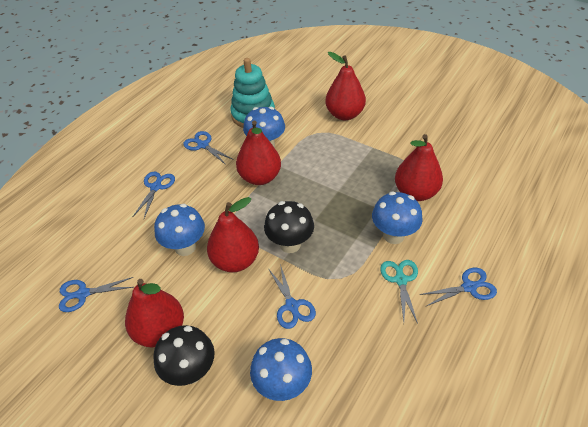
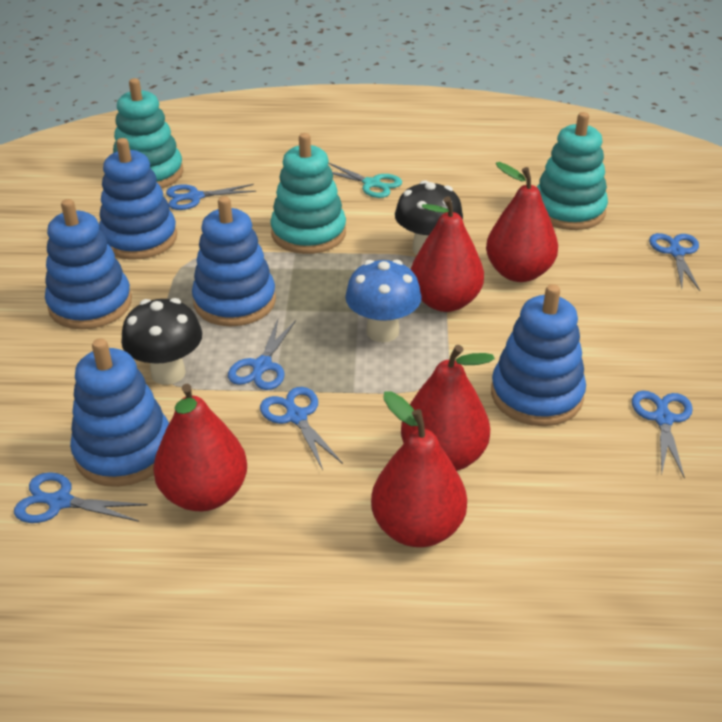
blue mushroom: 4 -> 1
blue scissors: 5 -> 6
blue stacking toy: 0 -> 5
turquoise stacking toy: 1 -> 3

